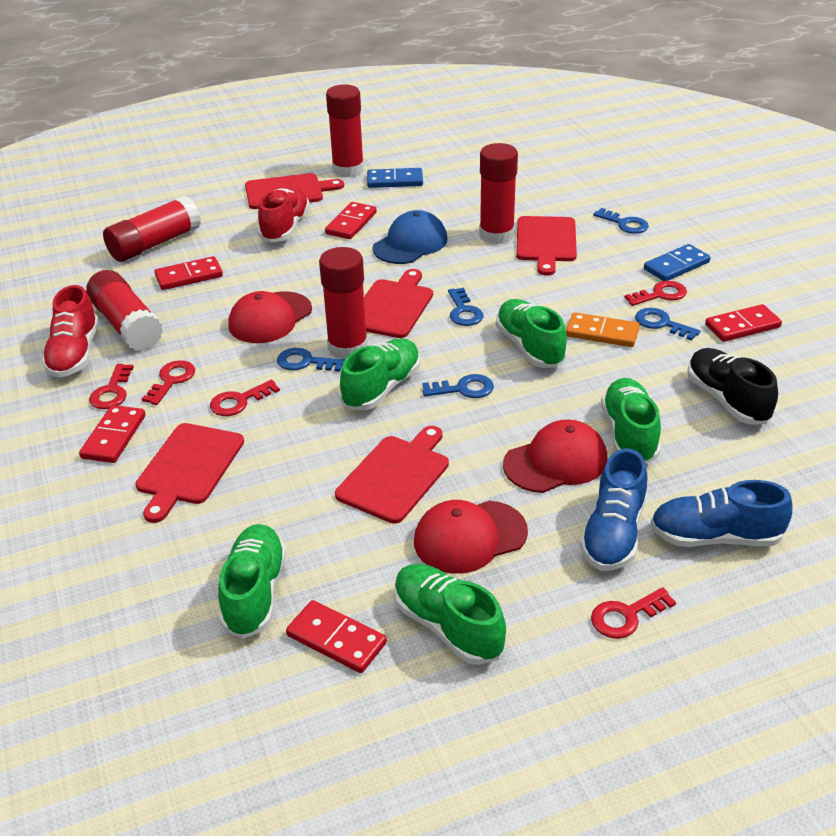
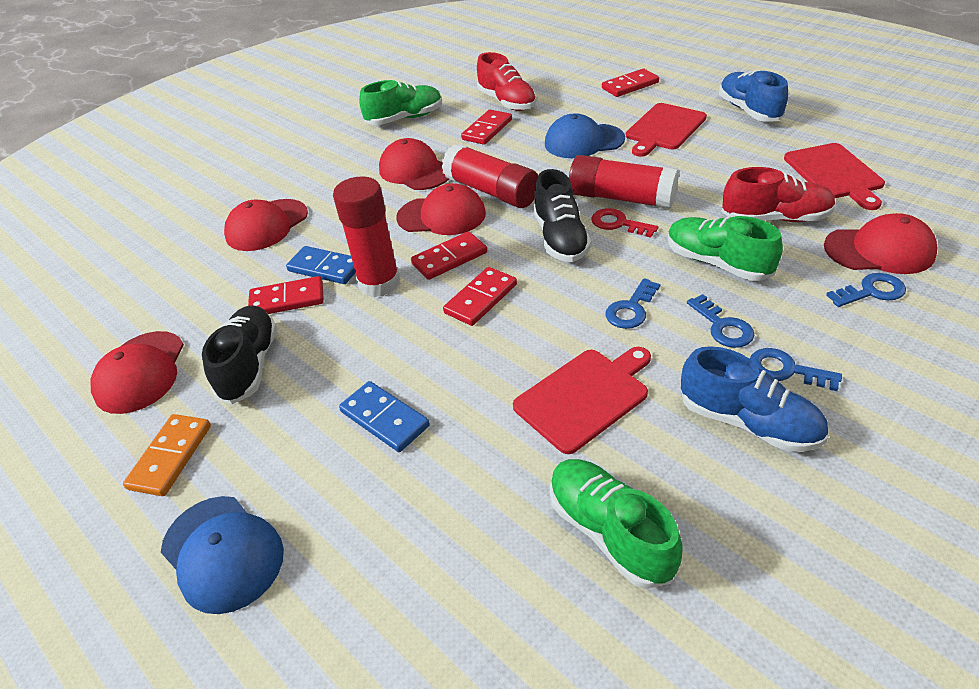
black shoe: 1 -> 2
blue cap: 1 -> 2
blue key: 5 -> 4
green shoe: 5 -> 3
red cap: 3 -> 5
red cutting board: 5 -> 3
red glue stick: 5 -> 3
red key: 5 -> 1

